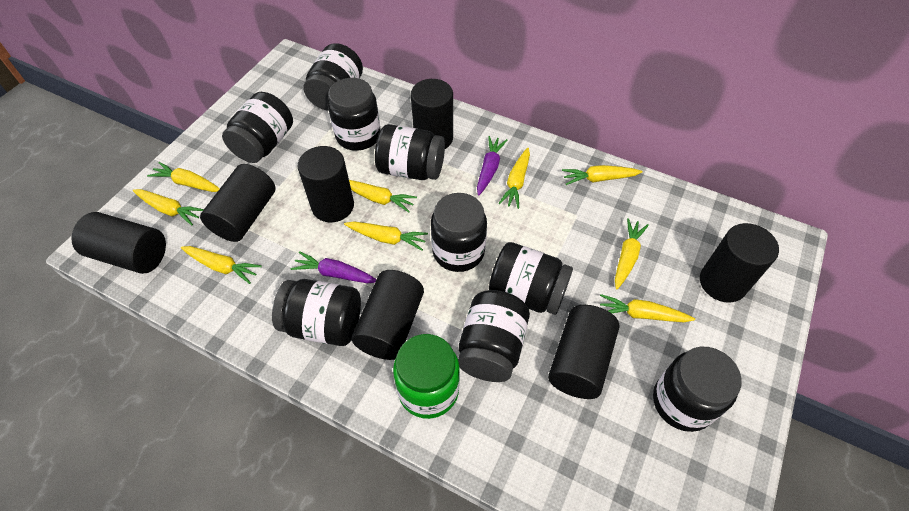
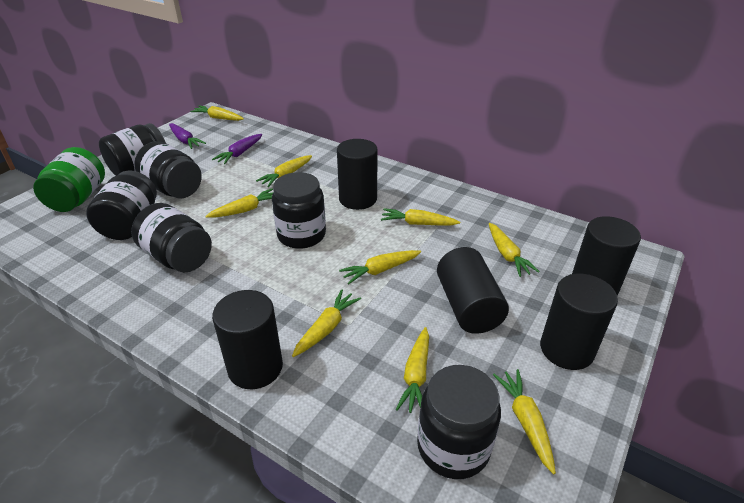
black cylinder: 7 -> 5
black jar: 9 -> 6

